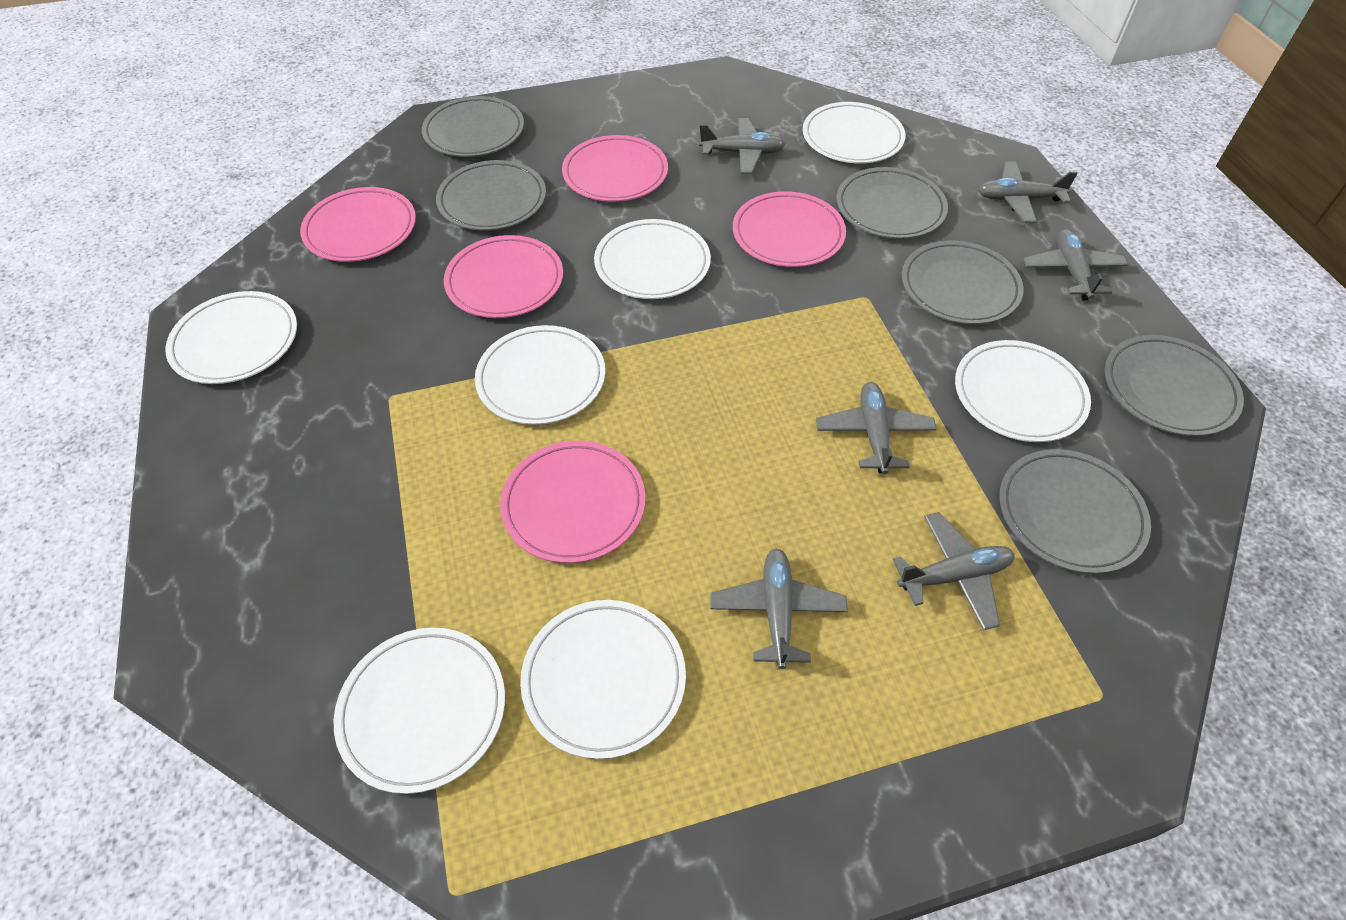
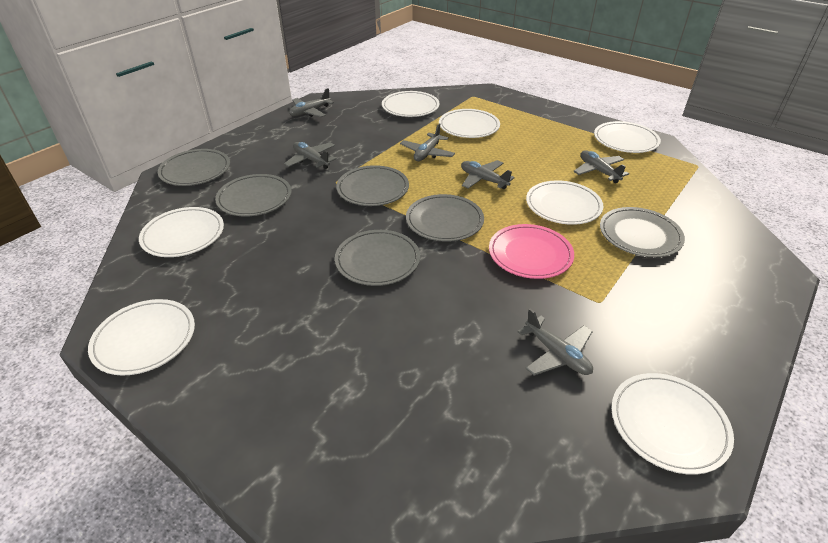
pink plate: 5 -> 1

